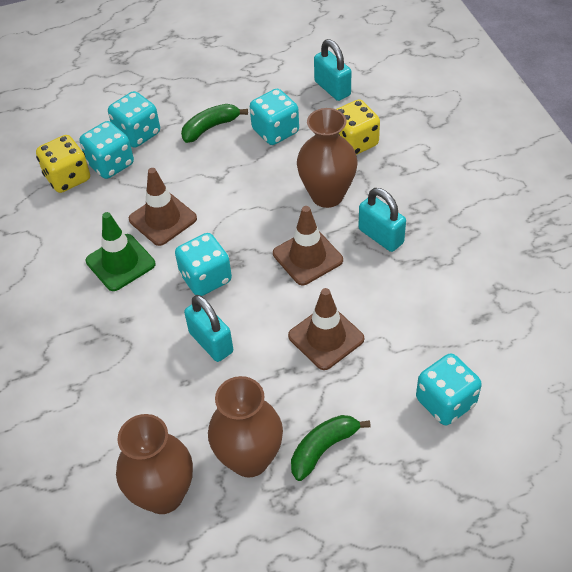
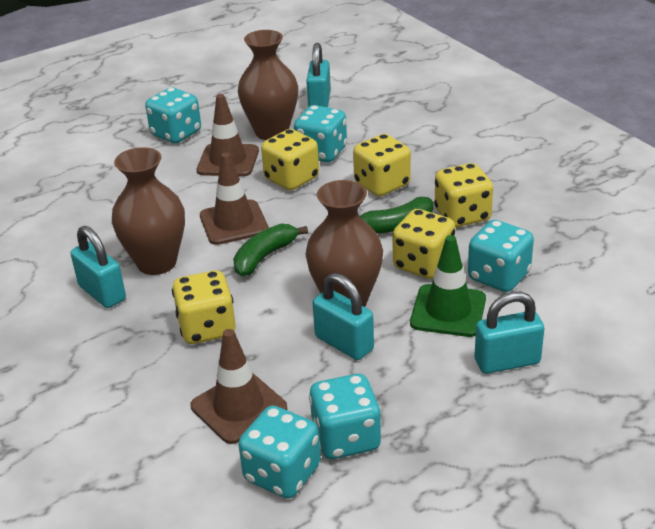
turquoise padlock: 3 -> 4
yellow dice: 2 -> 5

